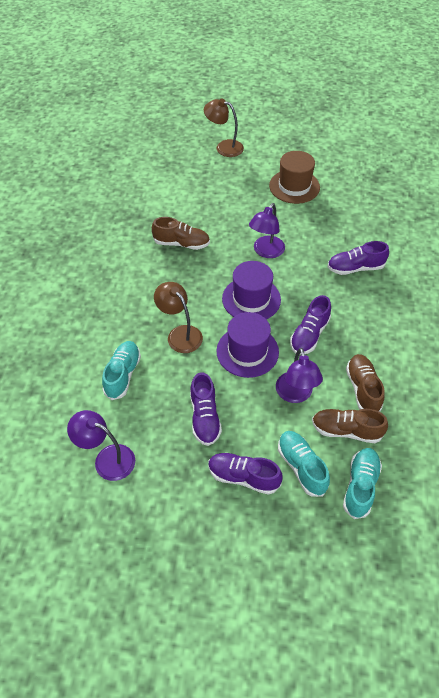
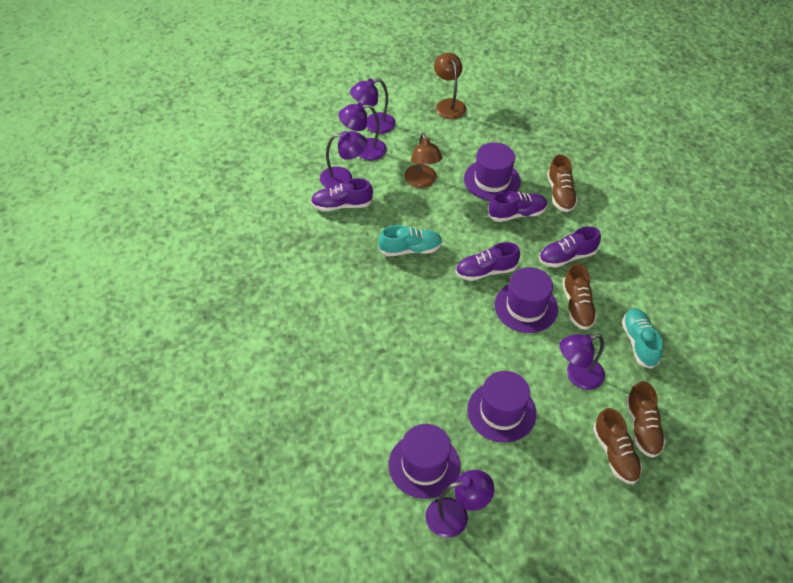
brown hat: 1 -> 0
brown shoe: 3 -> 4
purple hat: 2 -> 4
purple lamp: 3 -> 5
turquoise shoe: 3 -> 2

